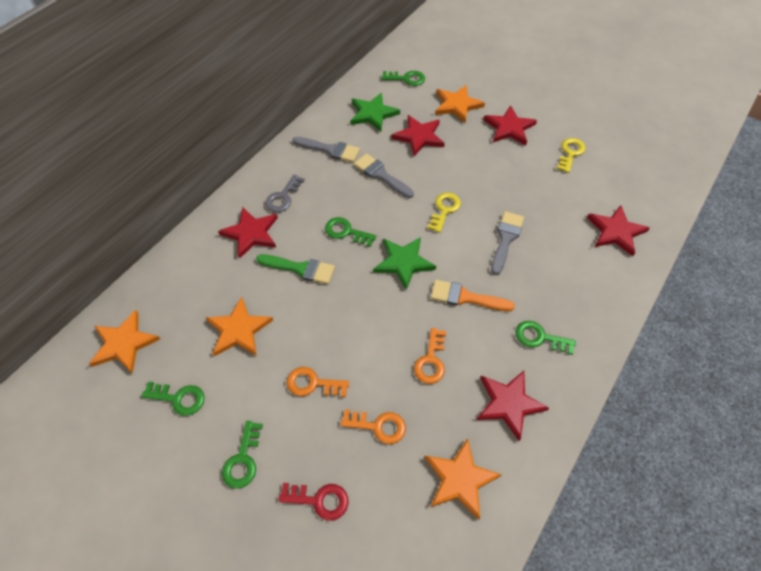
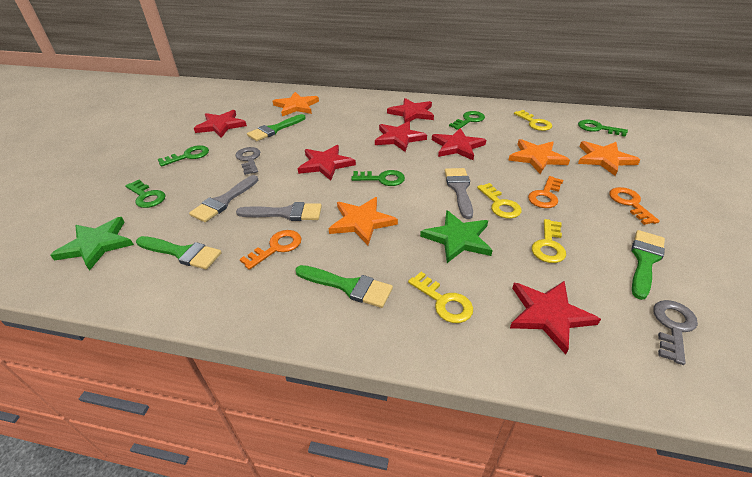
green brush: 1 -> 4
grey key: 1 -> 2
orange brush: 1 -> 0
red key: 1 -> 0
red star: 5 -> 6
yellow key: 2 -> 4

